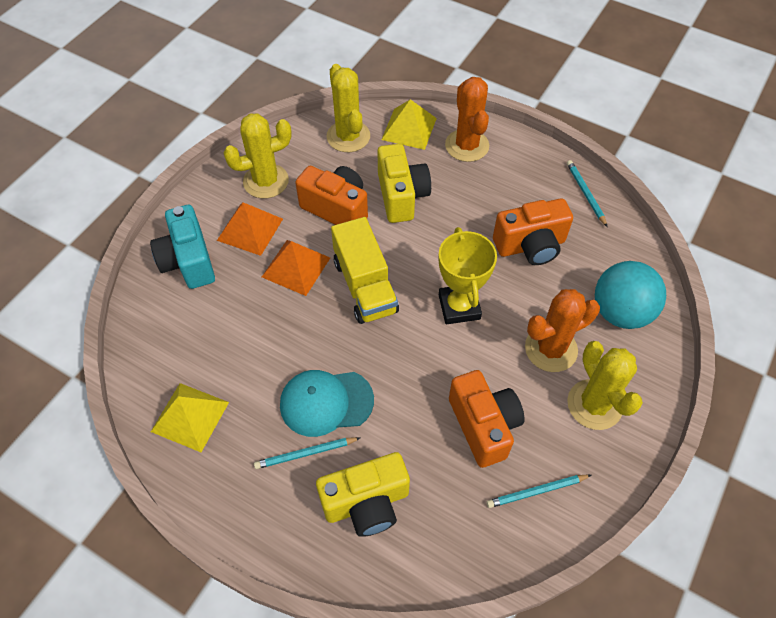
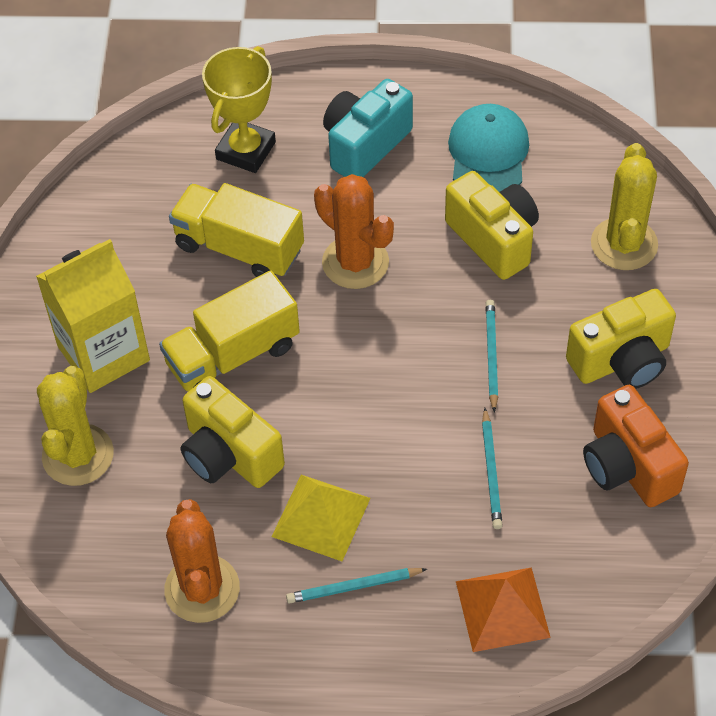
orange camera: 3 -> 1
orange pyramid: 2 -> 1
turquoise ball: 1 -> 0
yellow cactus: 3 -> 2
yellow camera: 2 -> 3
yellow carton: 0 -> 1
yellow pyramid: 2 -> 1
yellow truck: 1 -> 2

